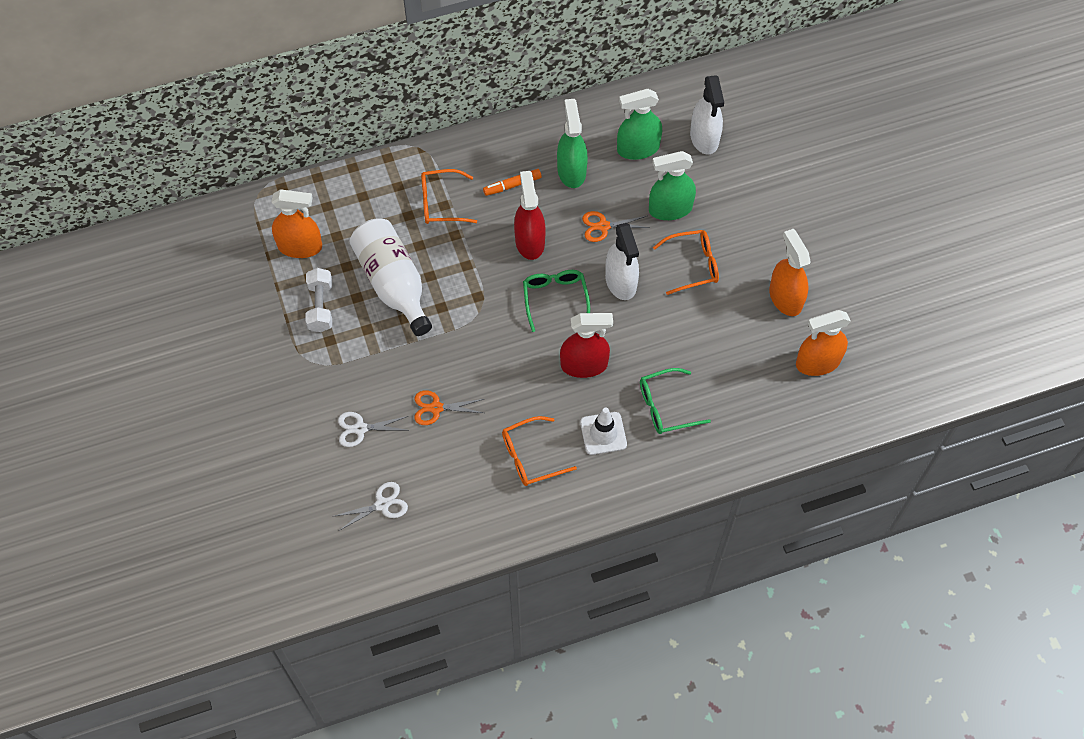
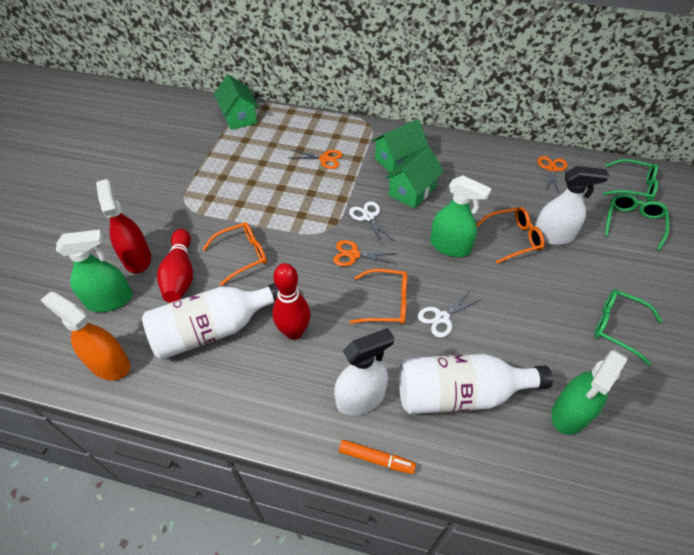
green glasses: 2 -> 3
green house: 0 -> 3
orange scissors: 2 -> 3
orange spray bottle: 3 -> 1
red bowling pin: 0 -> 2
red spray bottle: 2 -> 1
white bottle: 1 -> 2
white dumbbell: 1 -> 0
white traffic cone: 1 -> 0

